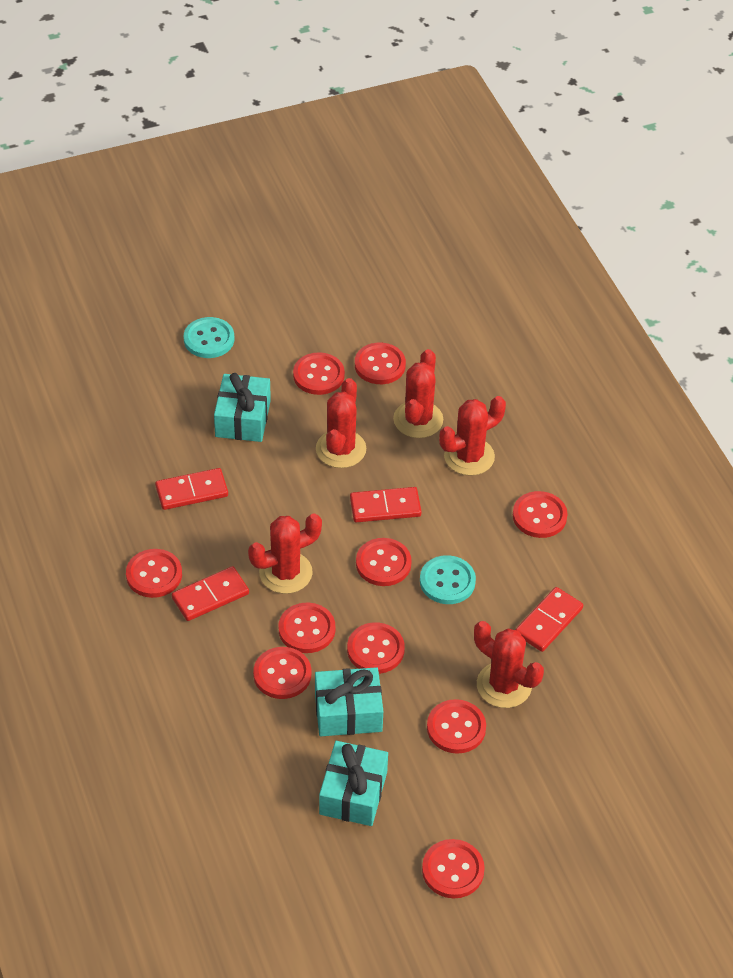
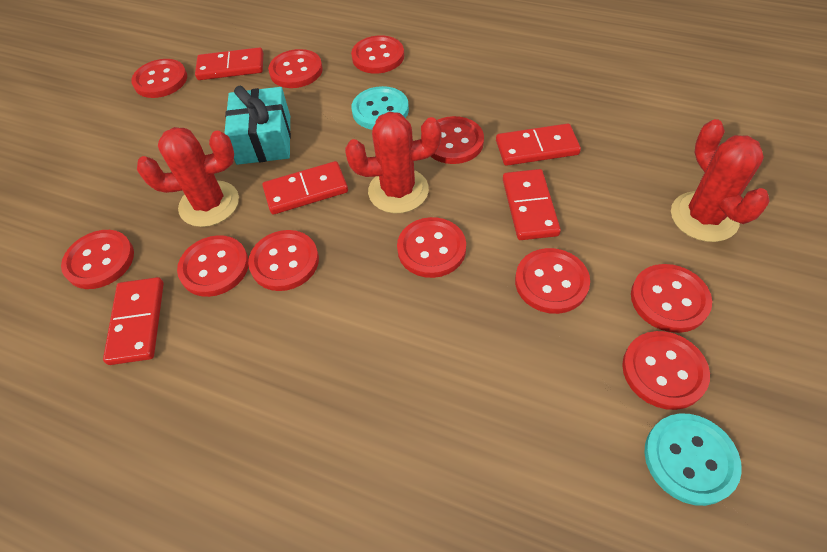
red button: 10 -> 11
red cactus: 5 -> 3
red domino: 4 -> 5
turquoise gift: 3 -> 1

